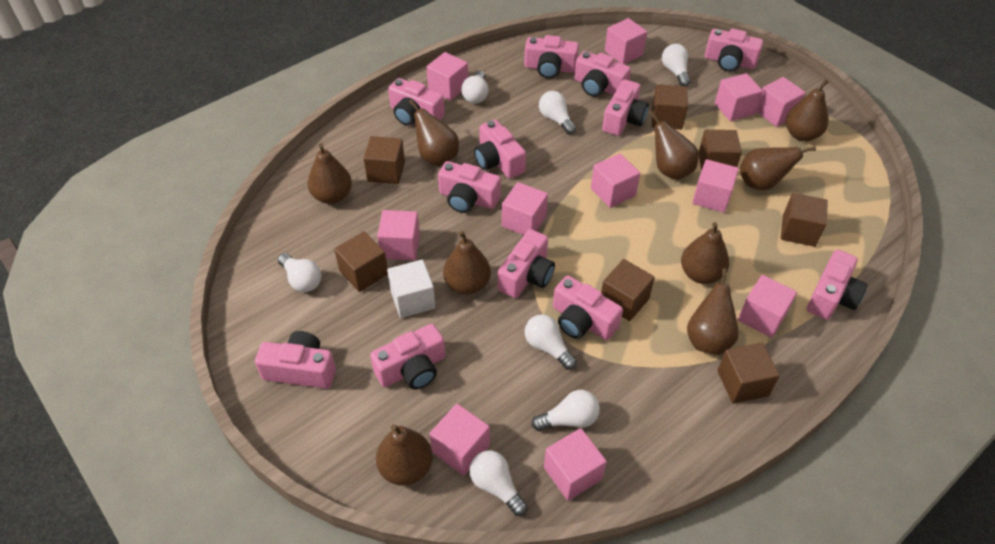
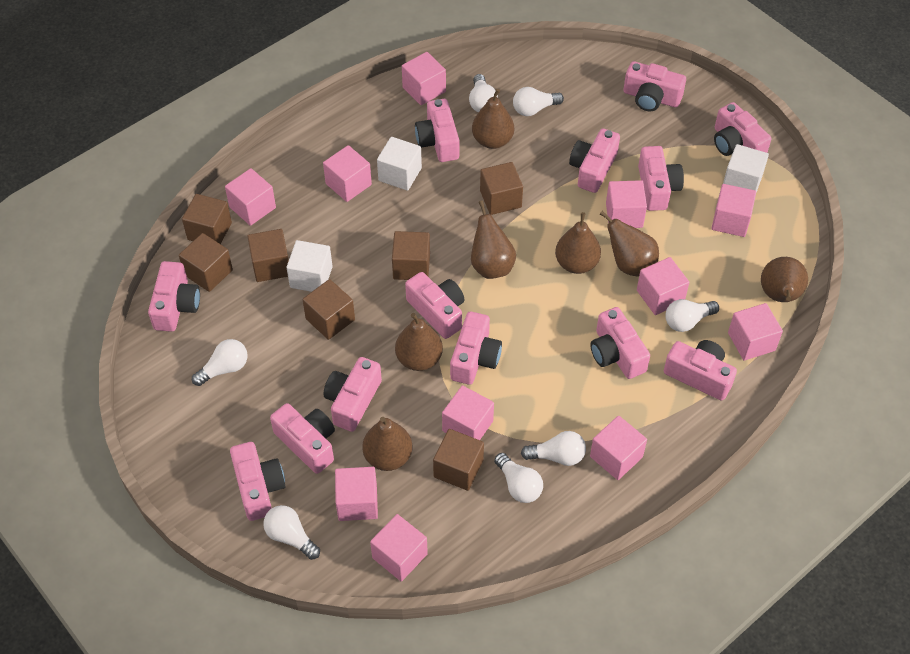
brown pear: 9 -> 7
pink camera: 12 -> 13
white cube: 1 -> 3

